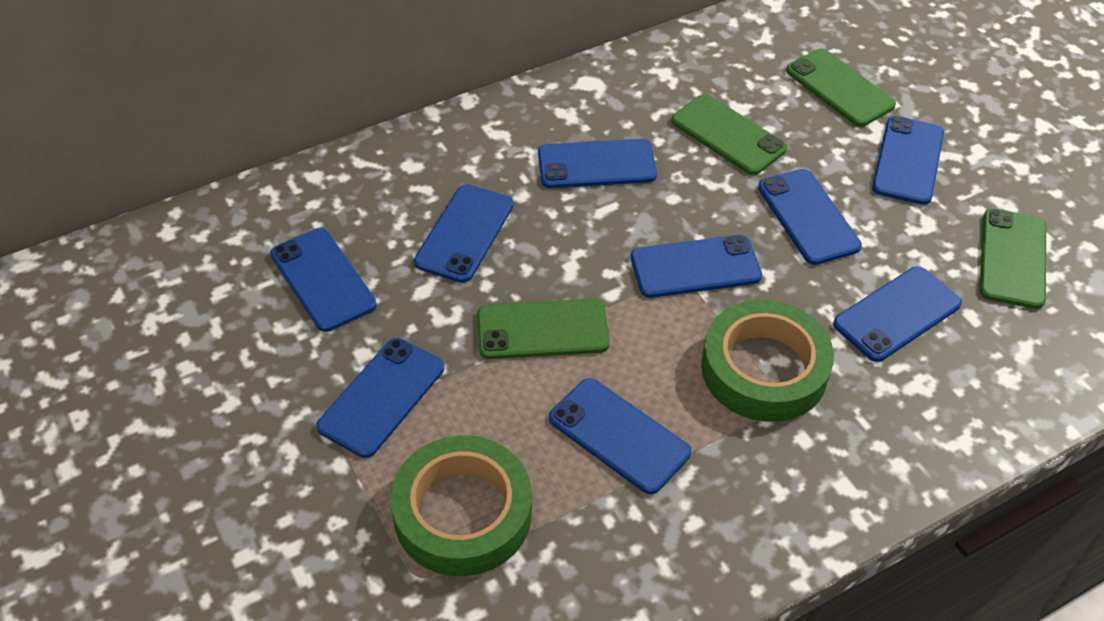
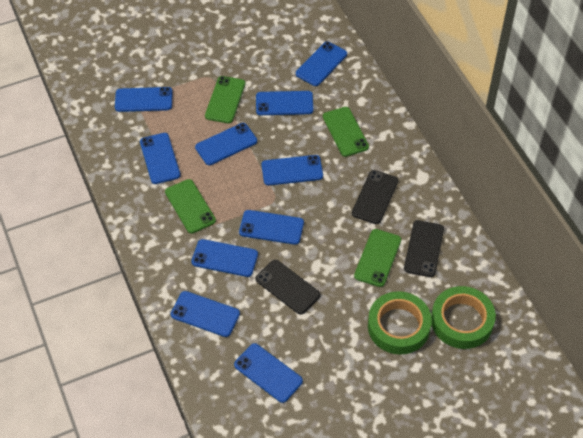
black phone: 0 -> 3
blue phone: 9 -> 10

